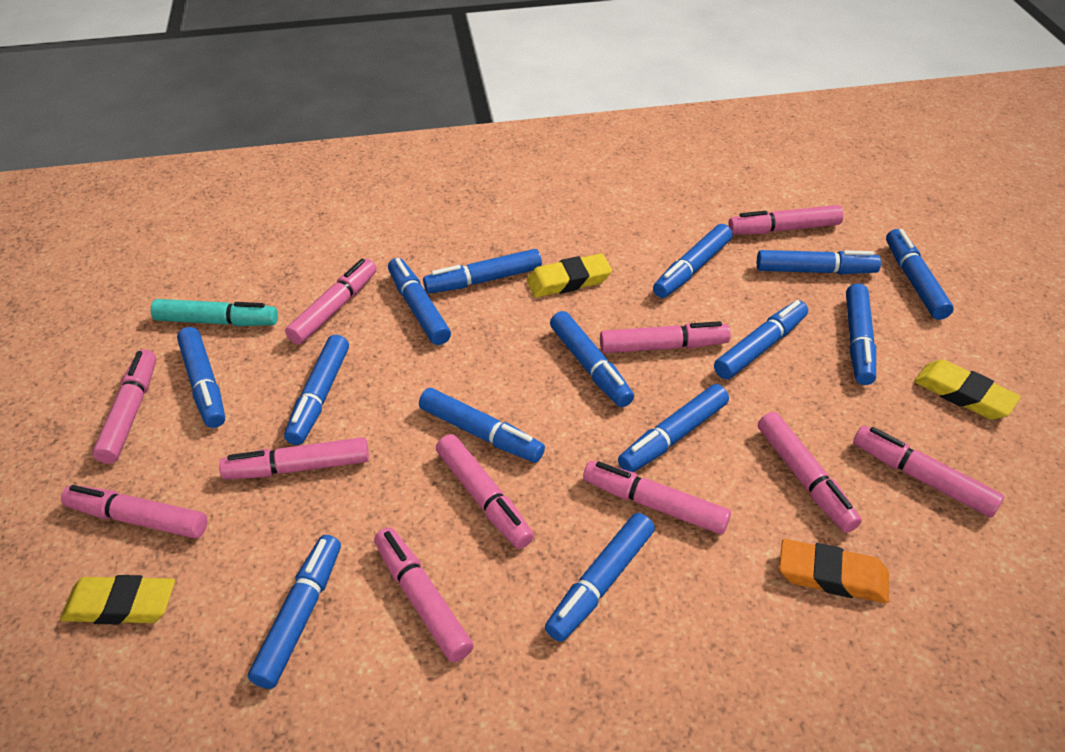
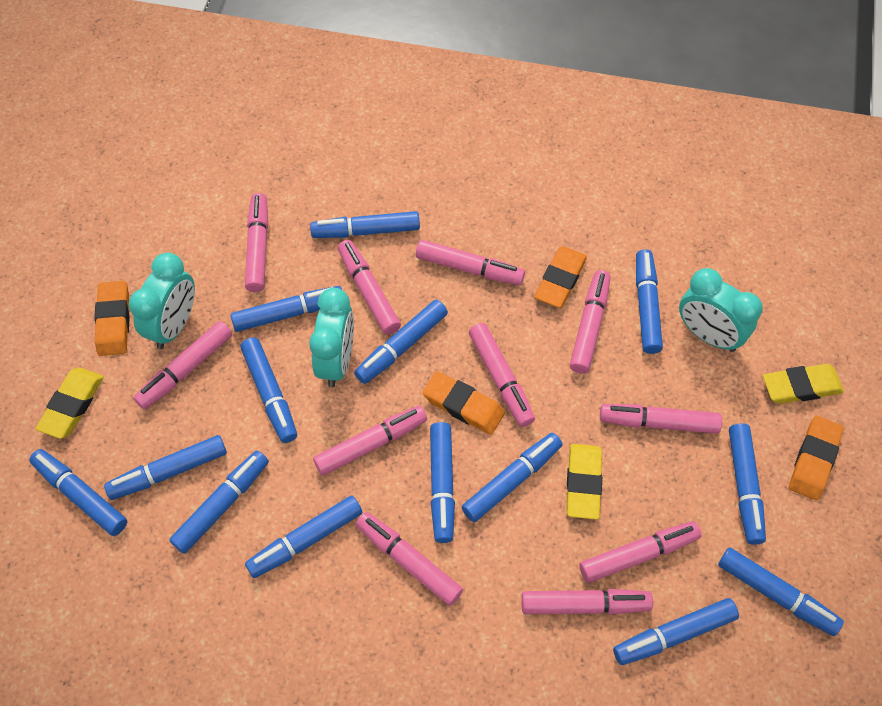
orange eraser: 1 -> 4
turquoise clock: 0 -> 3
turquoise marker: 1 -> 0

